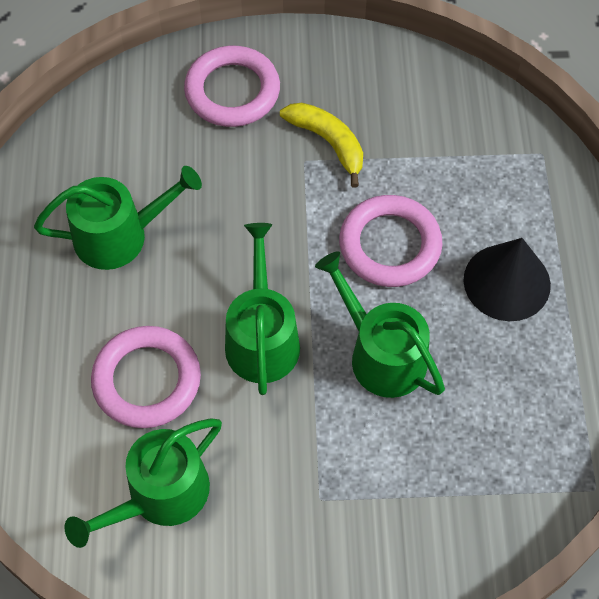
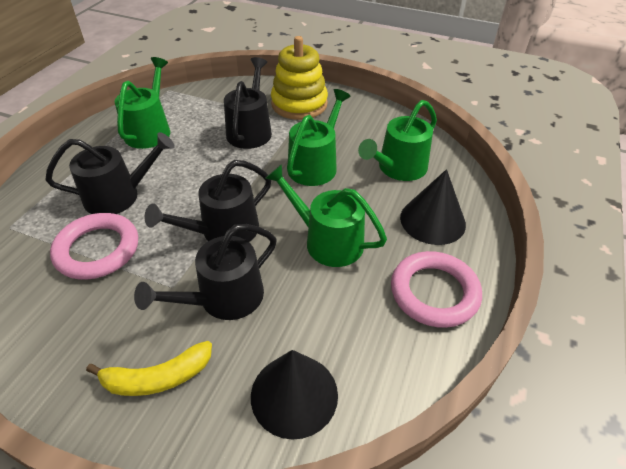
black cone: 1 -> 2
black watering can: 0 -> 4
pink ring: 3 -> 2
yellow stacking toy: 0 -> 1

